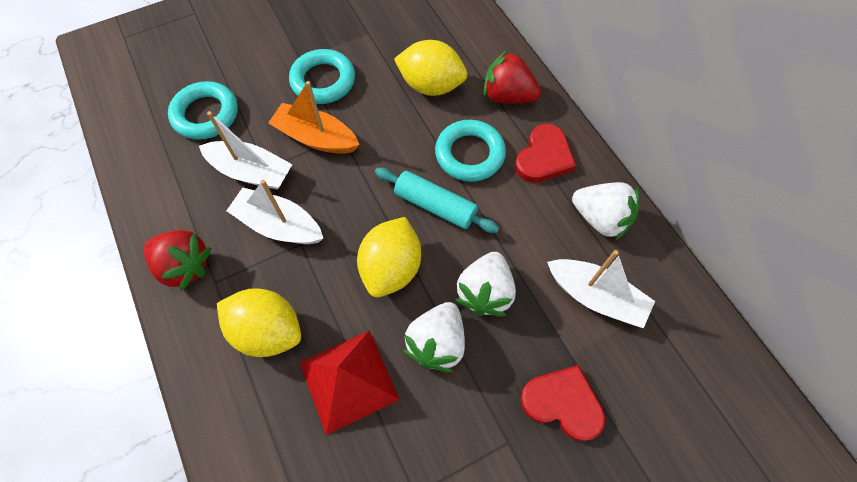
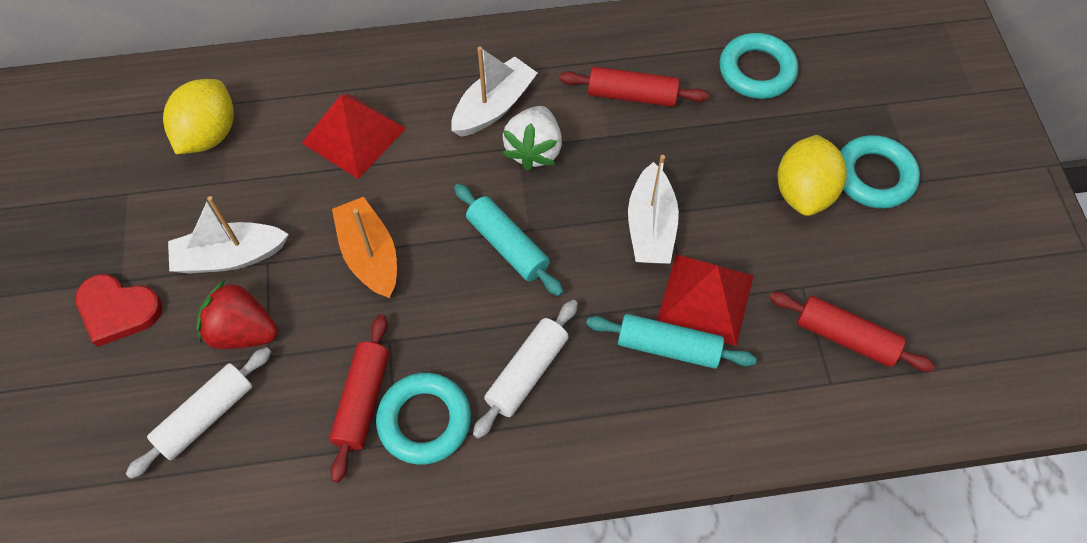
red heart: 2 -> 1
red pyramid: 1 -> 2
red rolling pin: 0 -> 3
red strawberry: 2 -> 1
turquoise rolling pin: 1 -> 2
white rolling pin: 0 -> 2
white strawberry: 3 -> 1
yellow lemon: 3 -> 2

